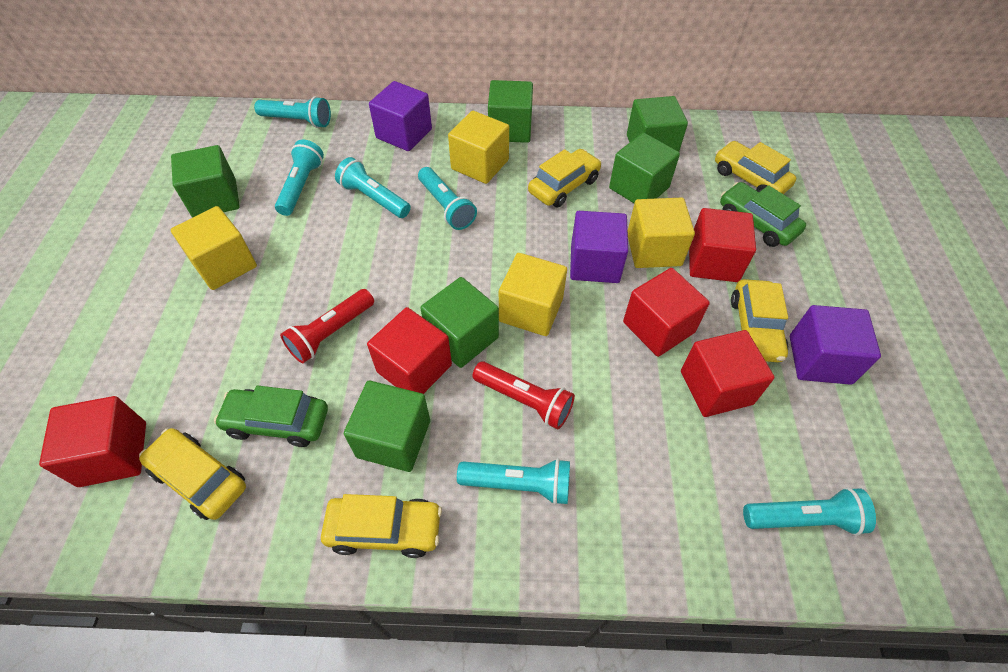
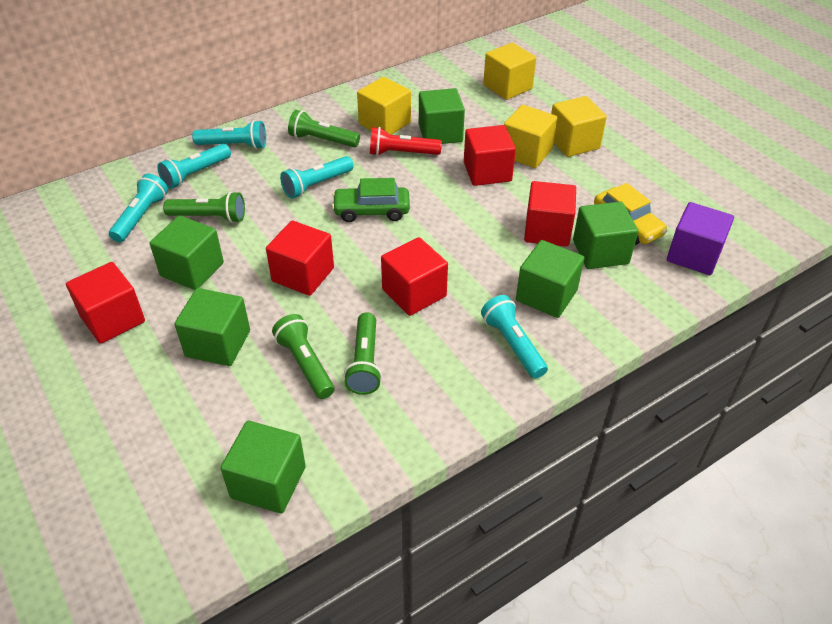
green car: 2 -> 1
green flashlight: 0 -> 4
purple cube: 3 -> 1
red flashlight: 2 -> 1
turquoise flashlight: 6 -> 5
yellow car: 5 -> 1

